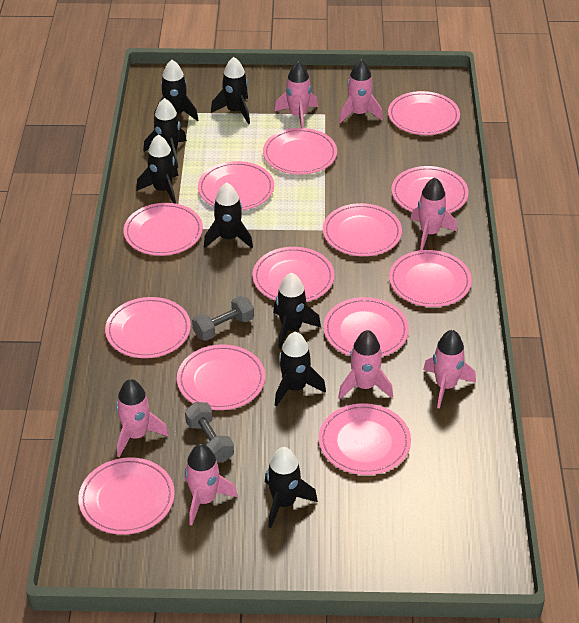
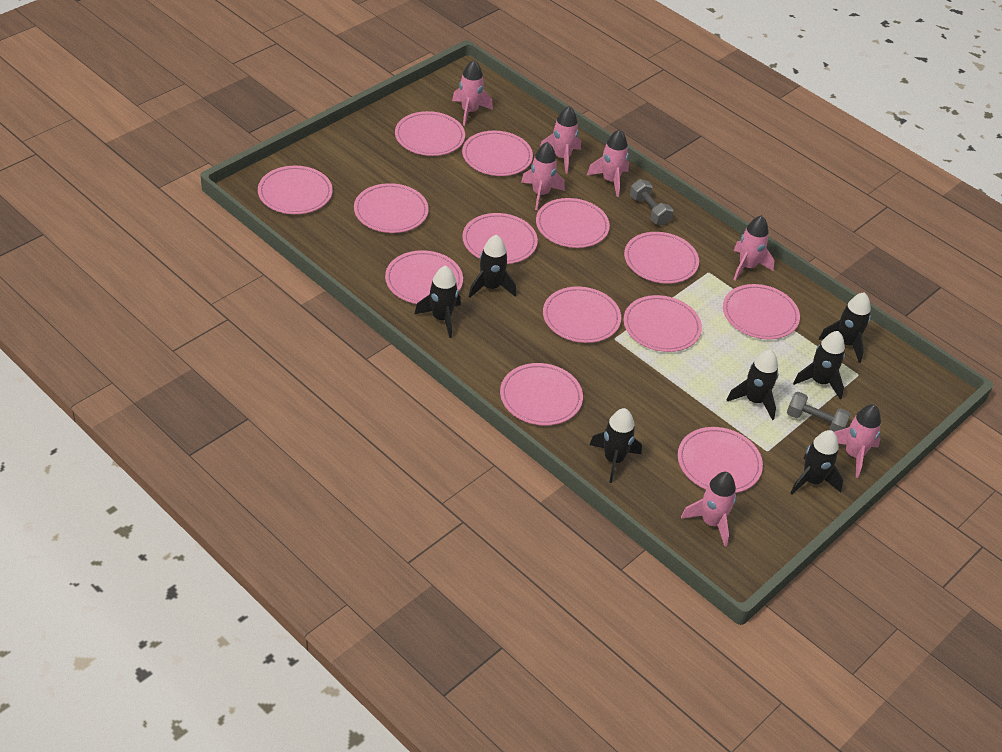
black rocket: 8 -> 7

